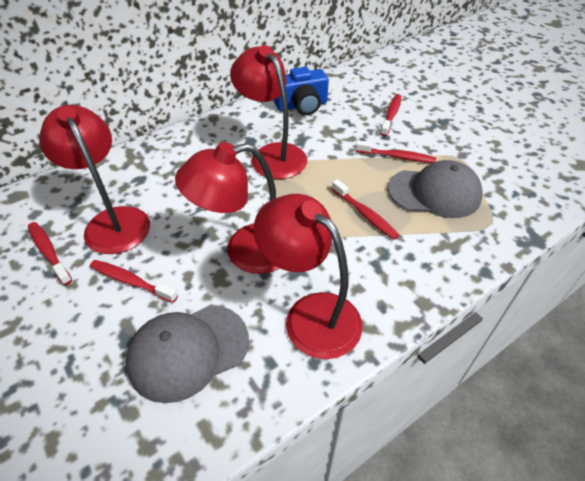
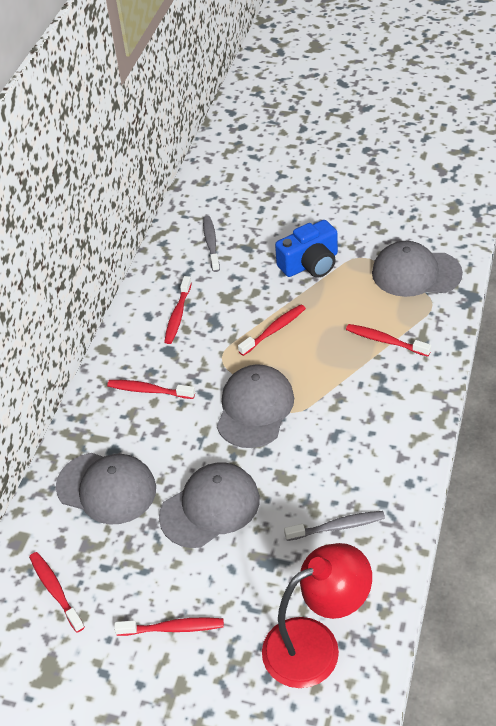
grey cap: 2 -> 4
grey toothbrush: 0 -> 2
red lamp: 4 -> 1
red toothbrush: 5 -> 6

